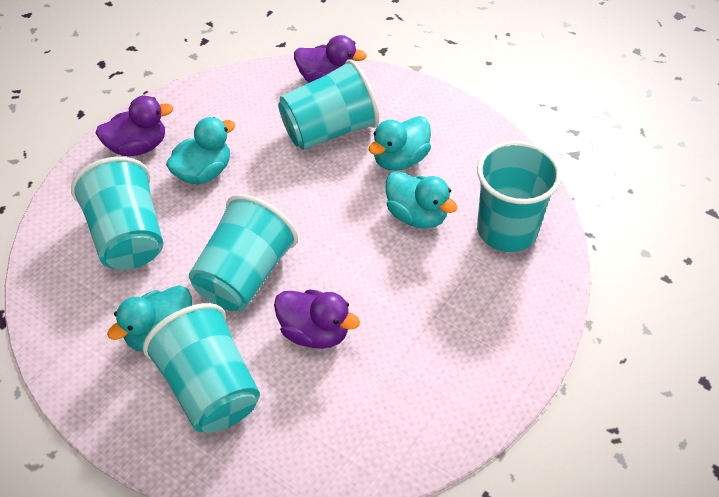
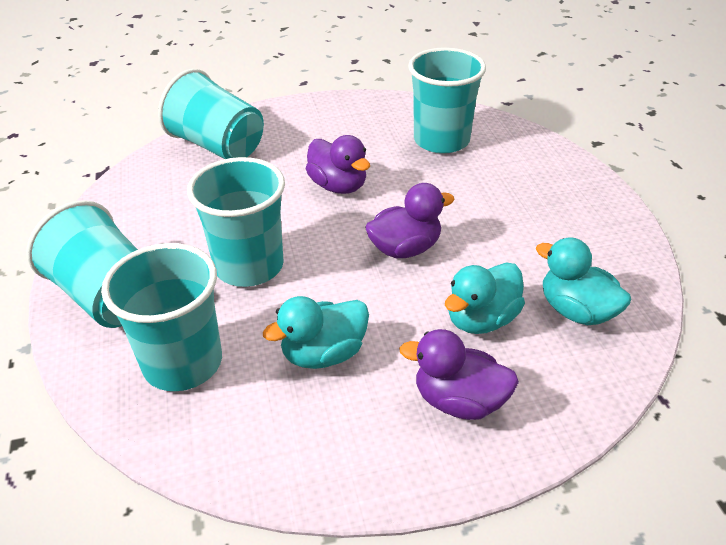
turquoise duck: 4 -> 3

